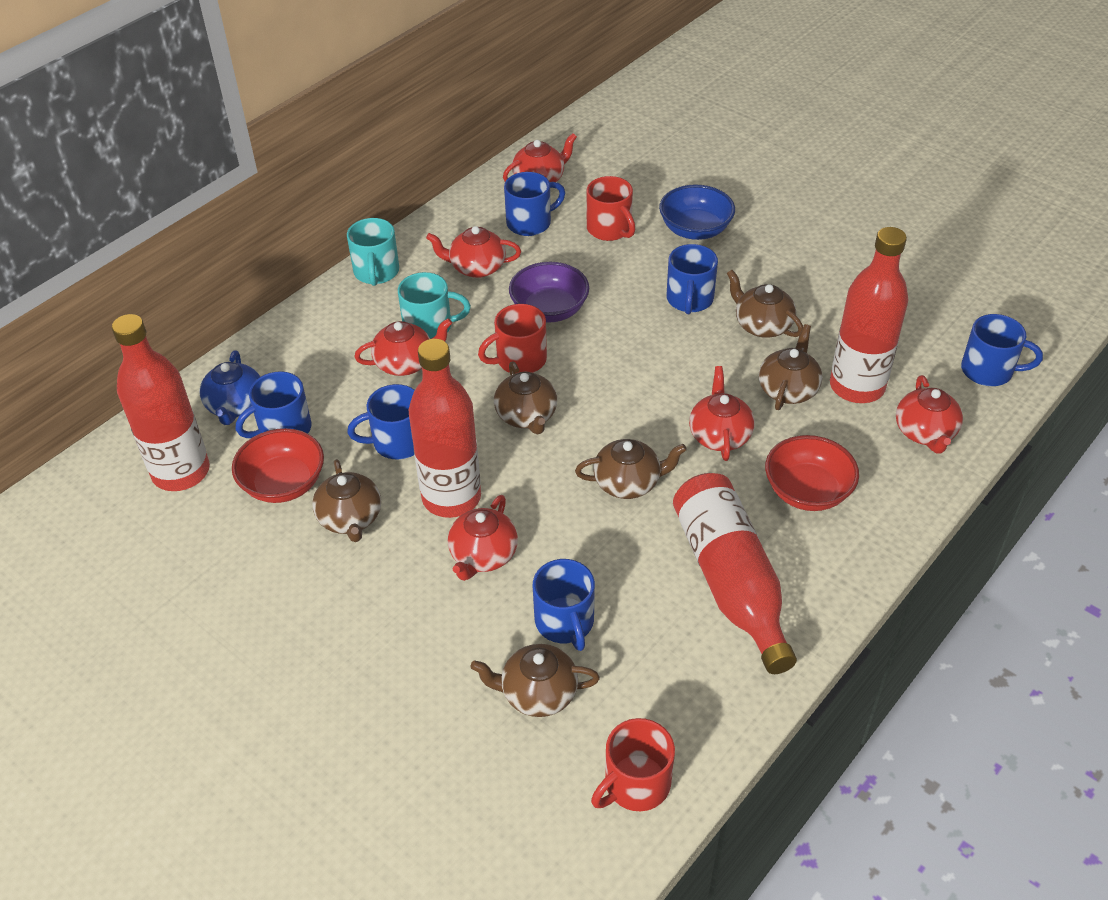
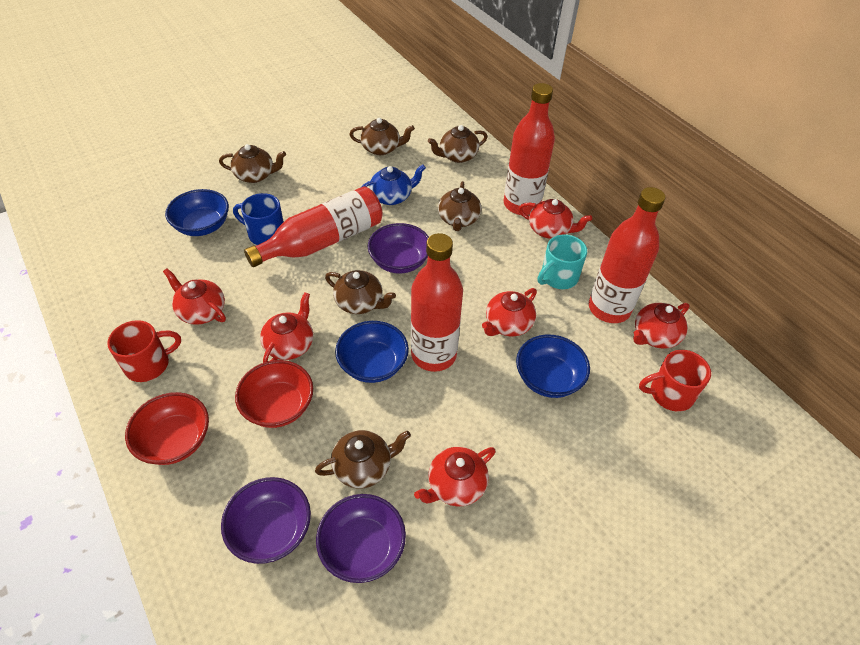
blue bowl: 1 -> 3
blue mug: 6 -> 1
purple bowl: 1 -> 3
red mug: 3 -> 2
turquoise mug: 2 -> 1

